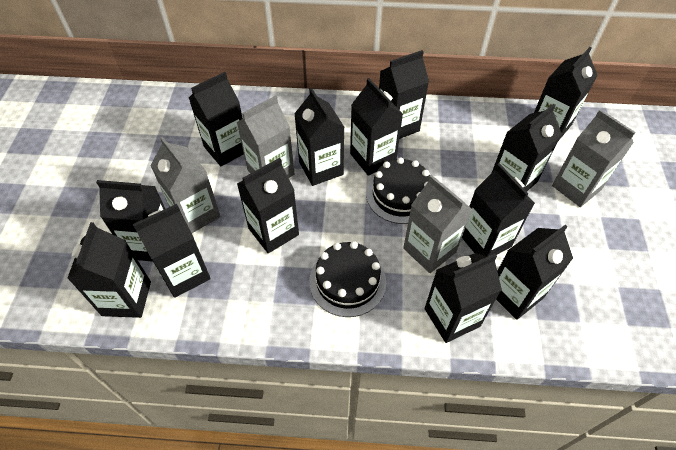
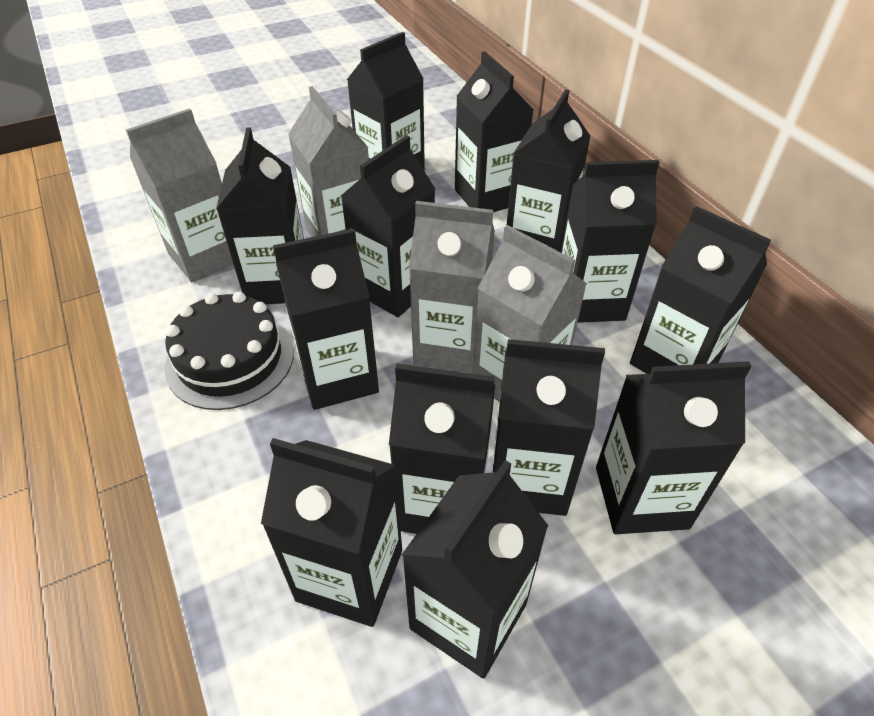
black cake: 2 -> 1

